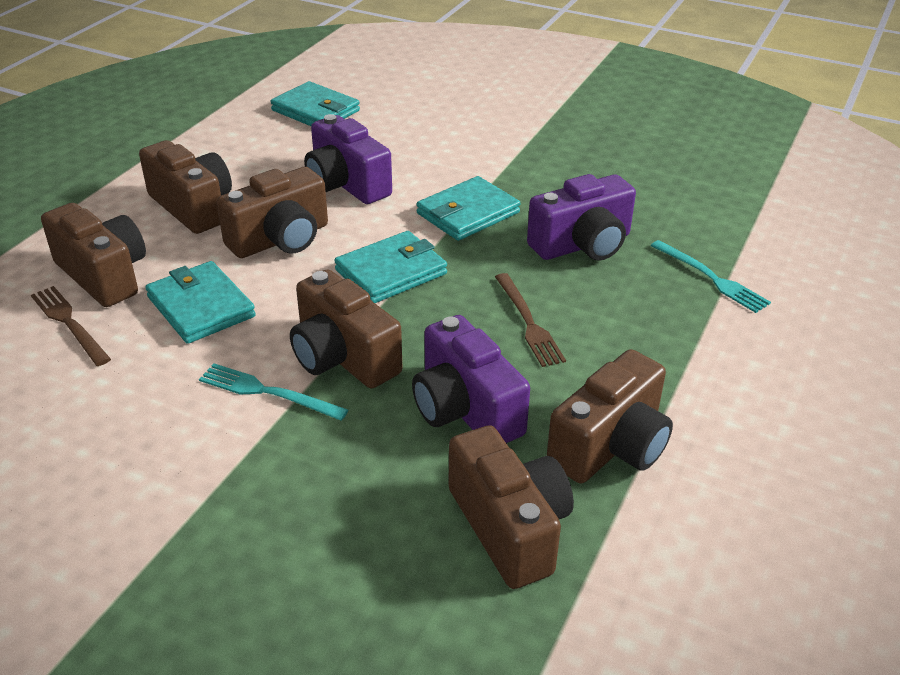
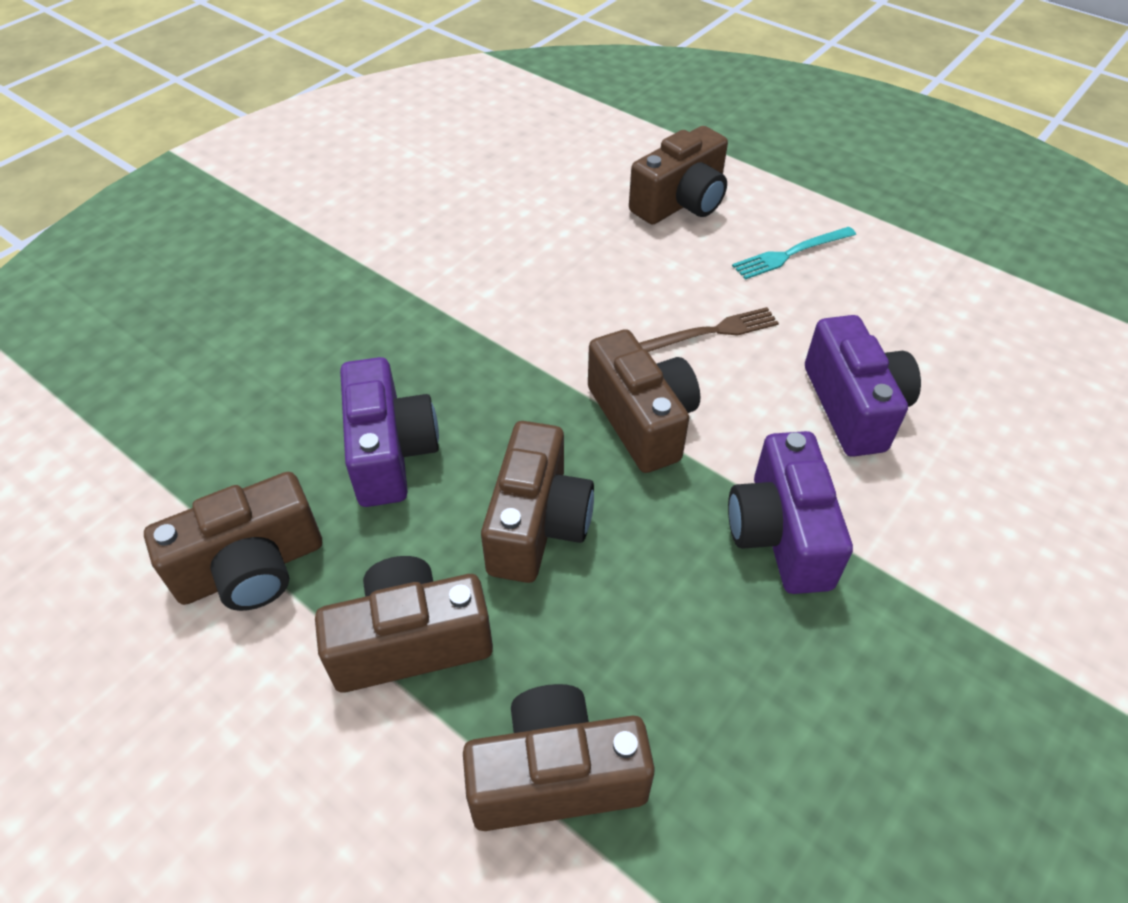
brown fork: 2 -> 1
turquoise fork: 2 -> 1
turquoise wallet: 4 -> 0

